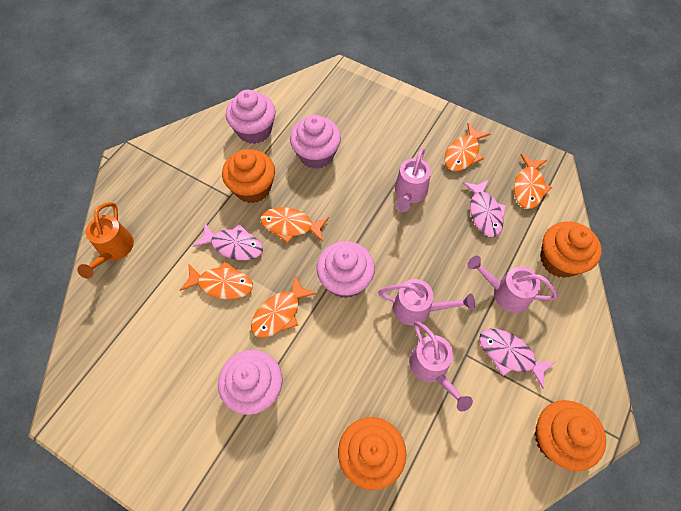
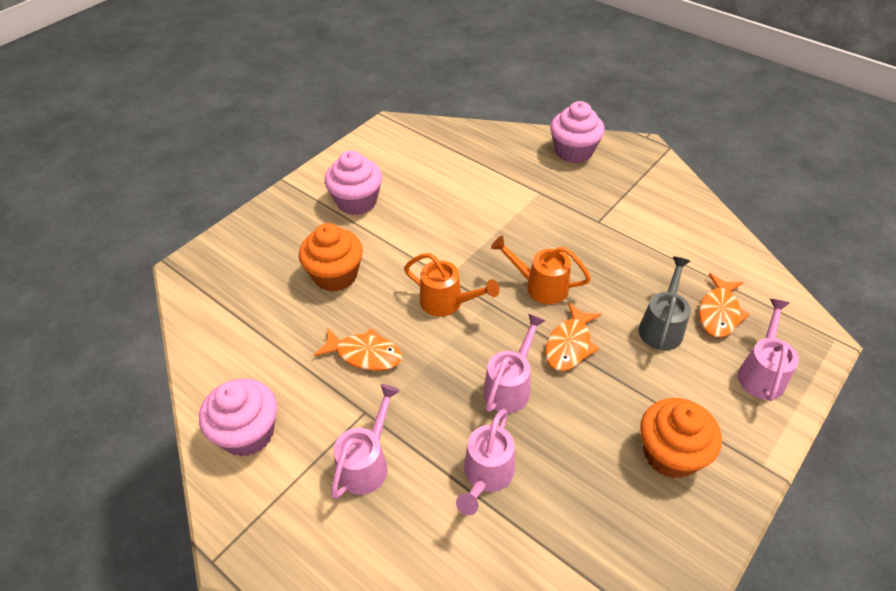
grey watering can: 0 -> 1
orange cupcake: 4 -> 2
orange fish: 5 -> 3
orange watering can: 1 -> 2
pink cupcake: 4 -> 3
pink fish: 3 -> 0

